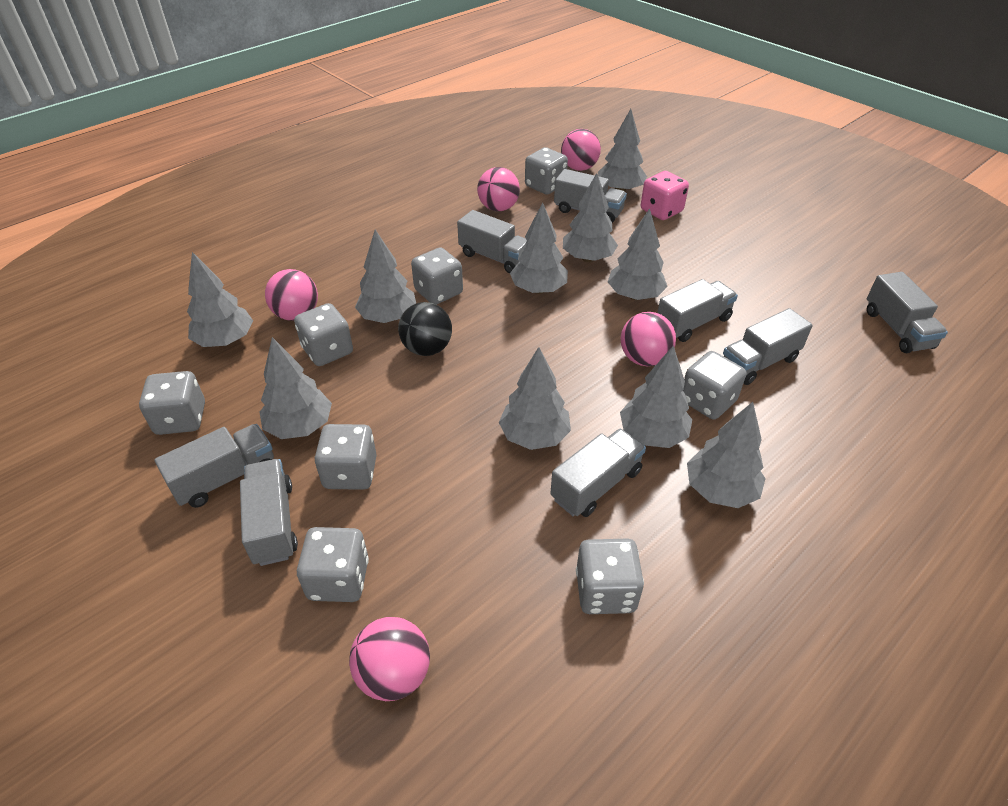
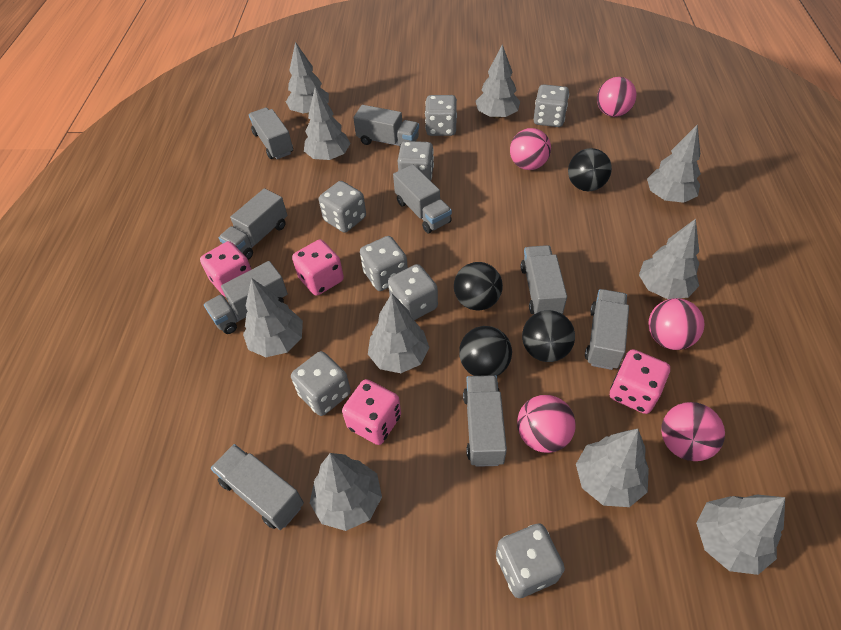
black ball: 1 -> 4
grey truck: 8 -> 9
pink dice: 1 -> 4

